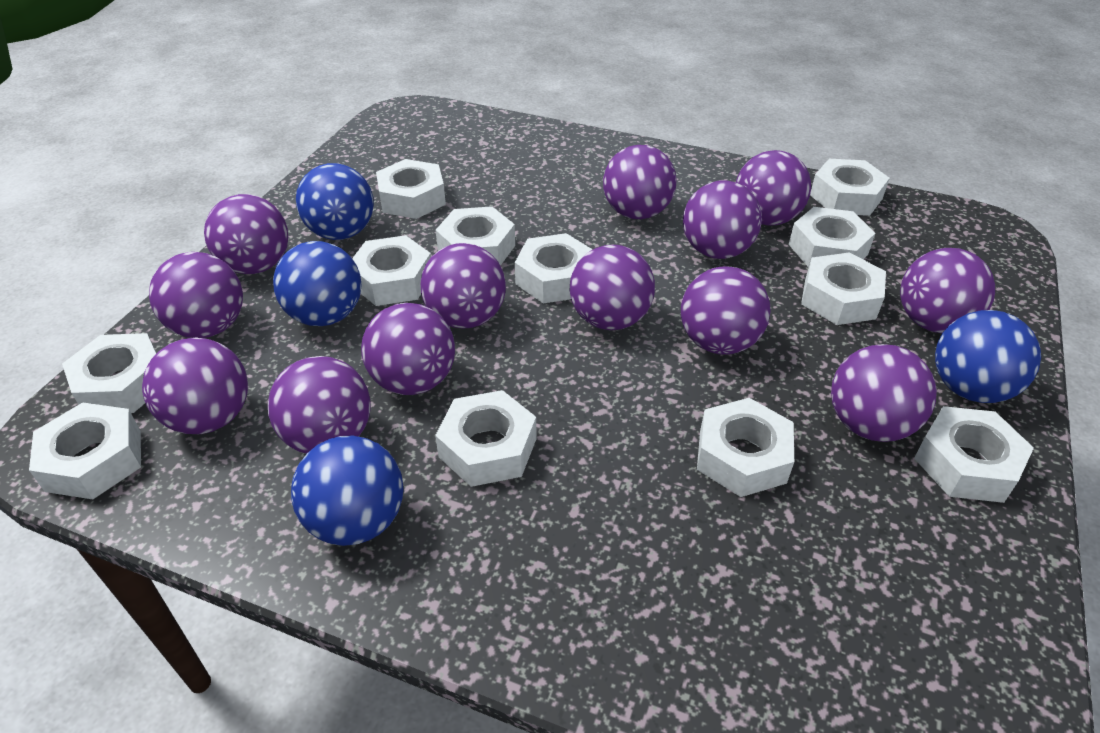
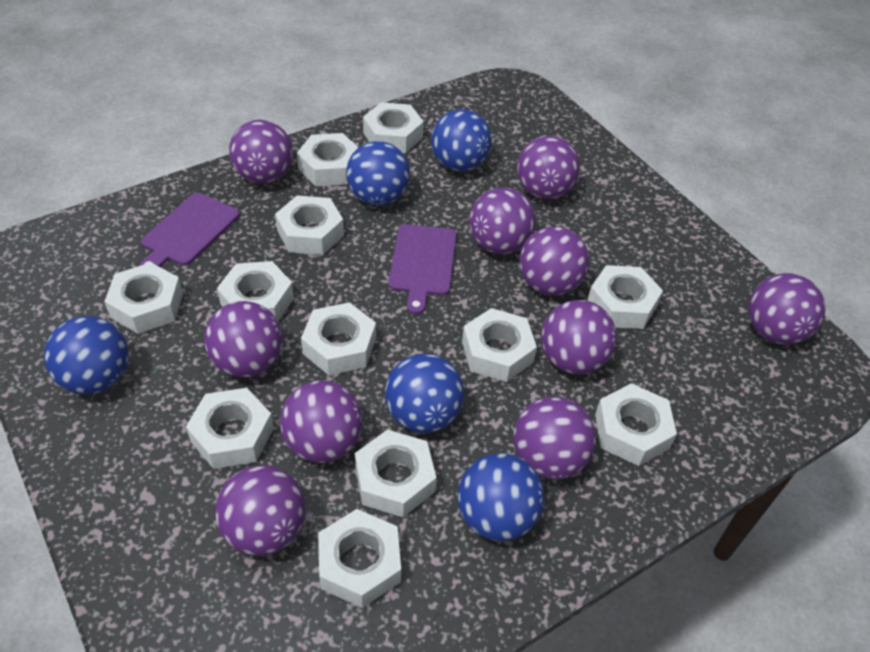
blue ball: 4 -> 5
purple ball: 13 -> 10
purple cutting board: 0 -> 2

